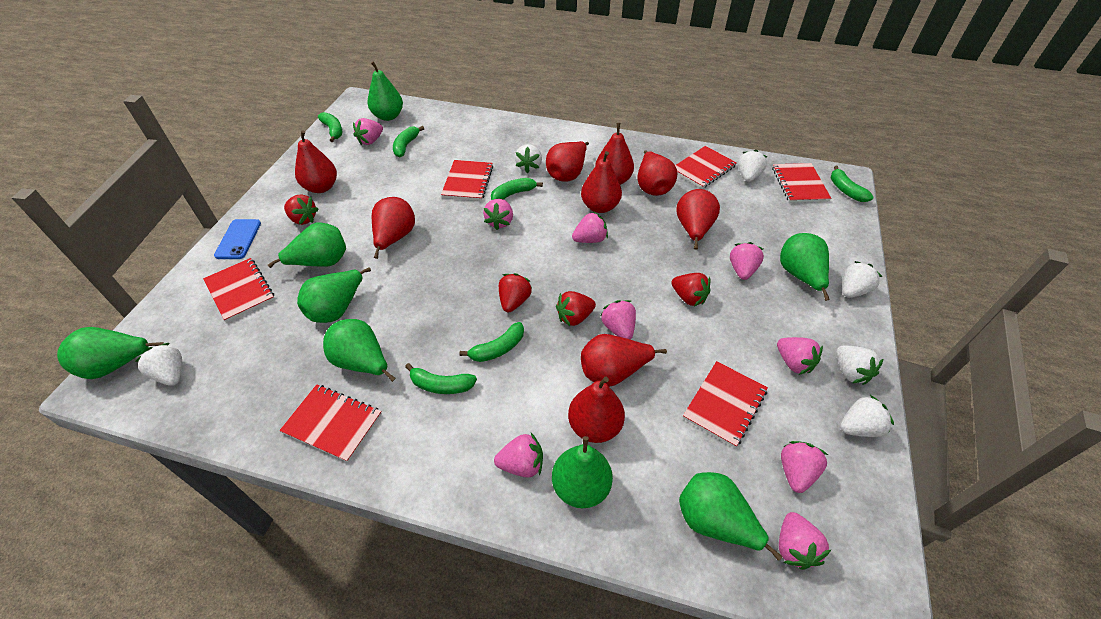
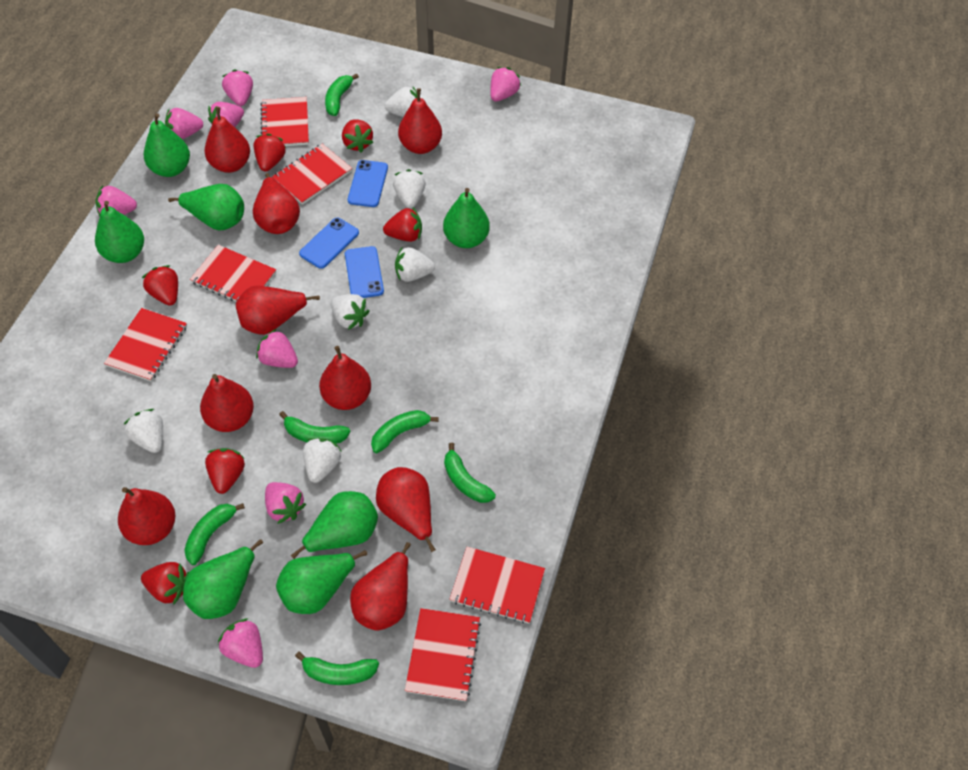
blue phone: 1 -> 3
green pear: 8 -> 7
pink strawberry: 9 -> 8
red strawberry: 4 -> 6

